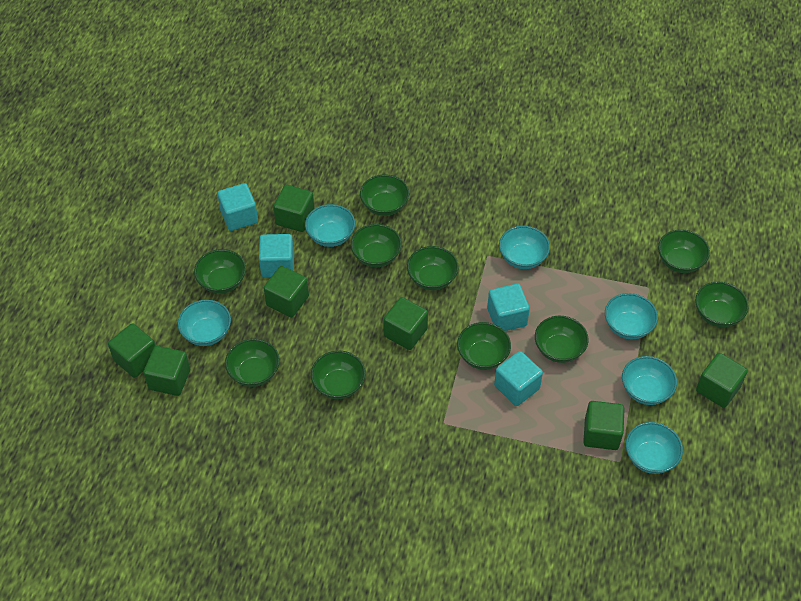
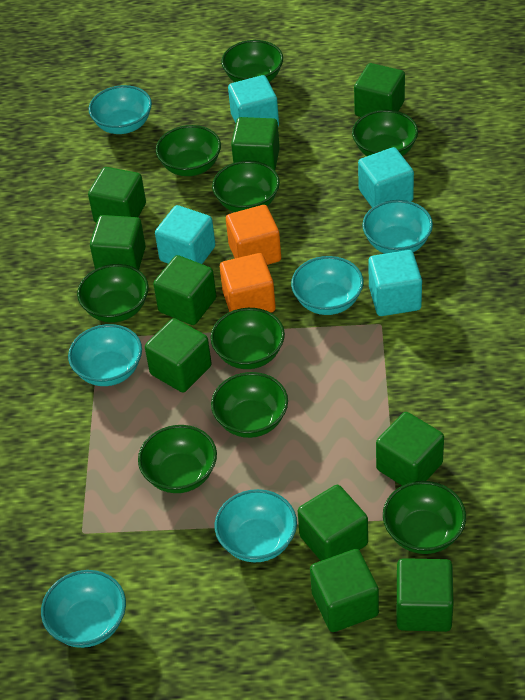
green bowl: 10 -> 9
green cube: 7 -> 10
orange cube: 0 -> 2

